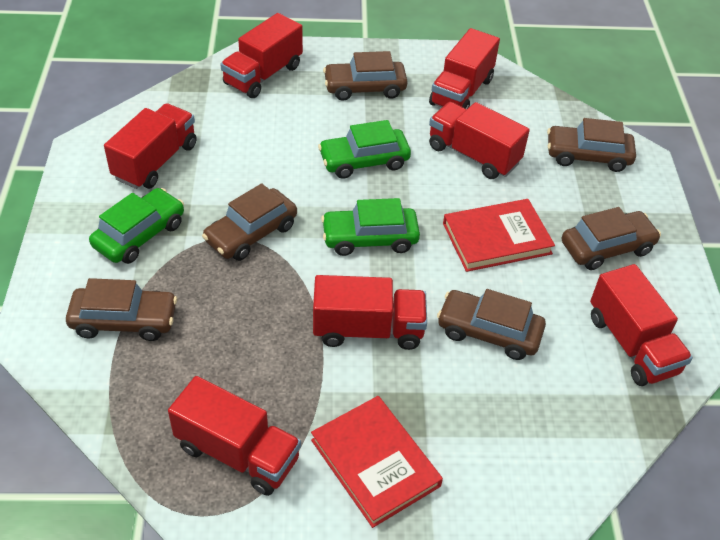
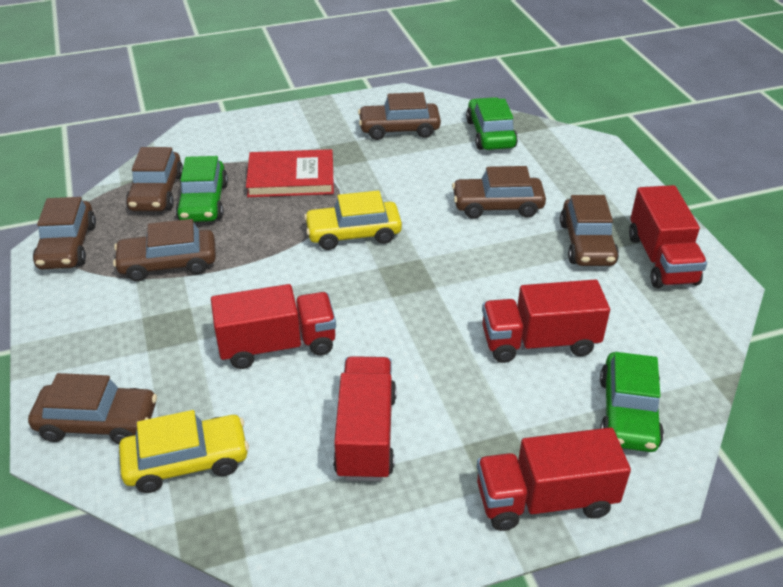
brown car: 6 -> 7
red book: 2 -> 1
red truck: 7 -> 5
yellow car: 0 -> 2

